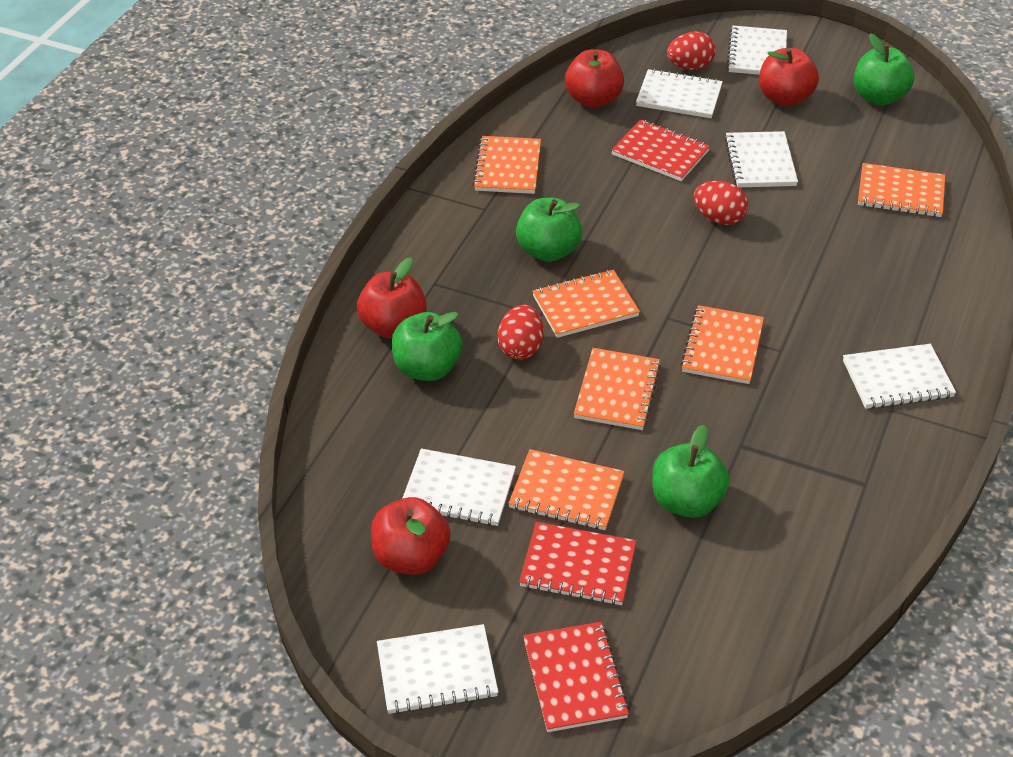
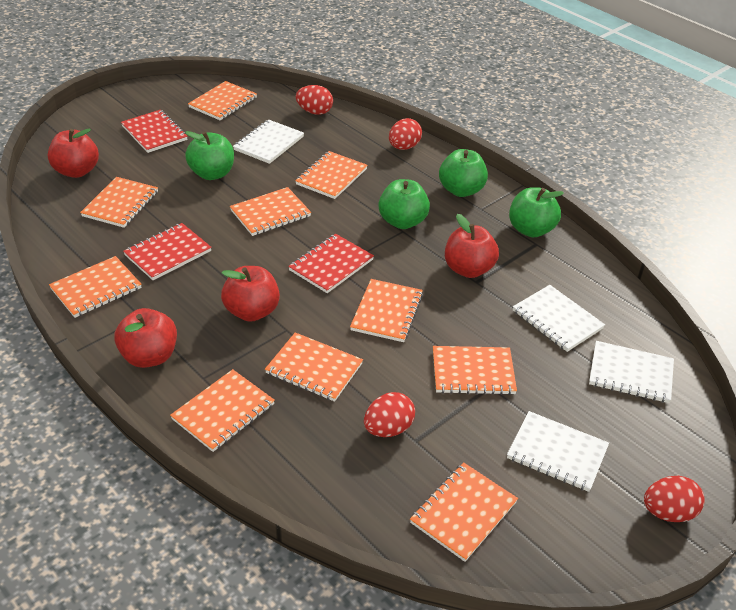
orange notebook: 6 -> 10
red egg: 3 -> 4
white notebook: 6 -> 4

